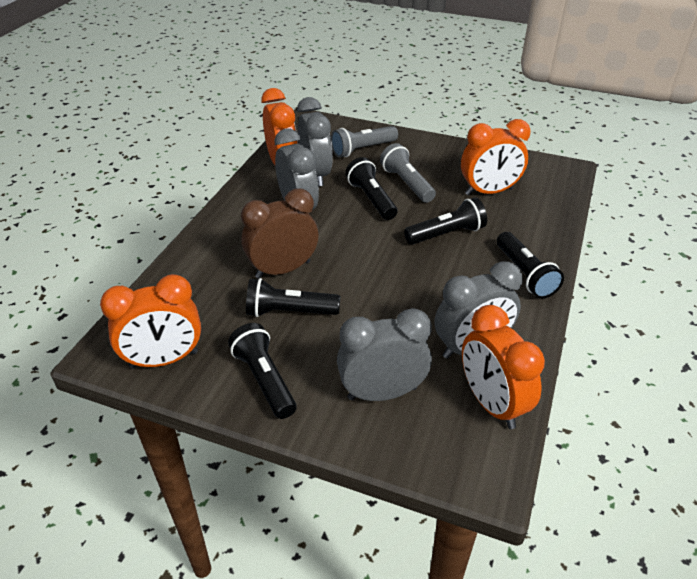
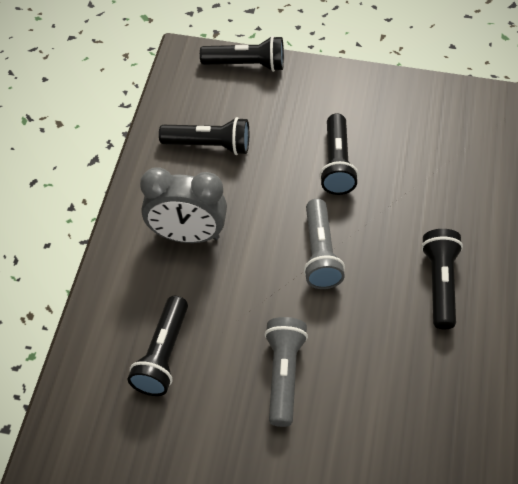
brown clock: 1 -> 0
grey clock: 4 -> 1
orange clock: 4 -> 0

